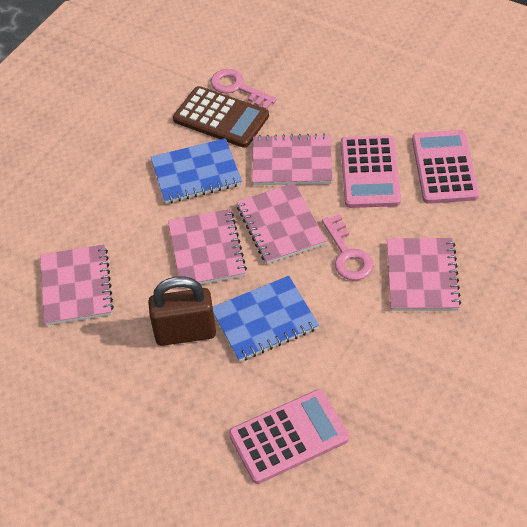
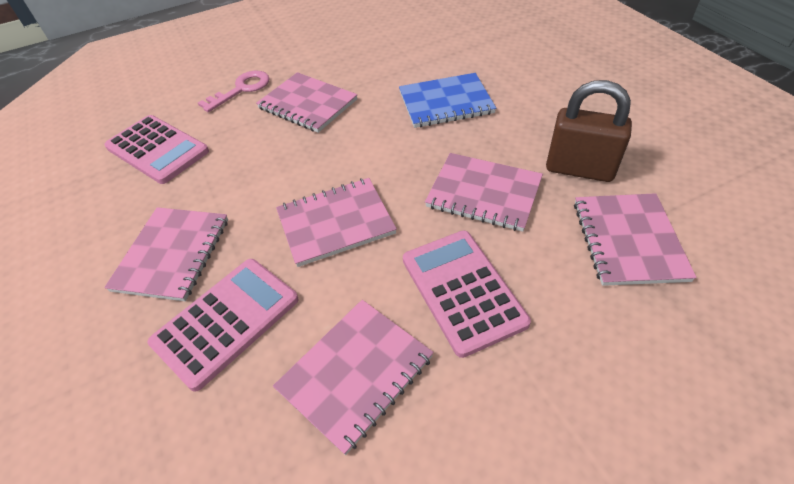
blue notebook: 2 -> 1
brown calculator: 1 -> 0
pink key: 2 -> 1
pink notebook: 5 -> 6

